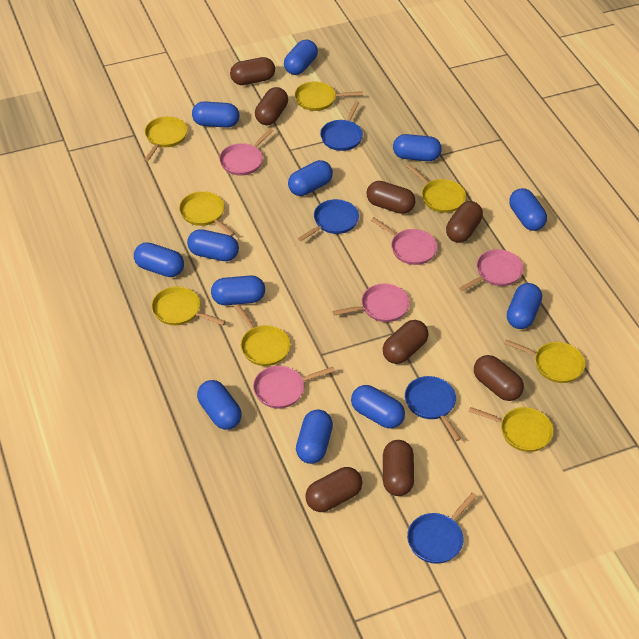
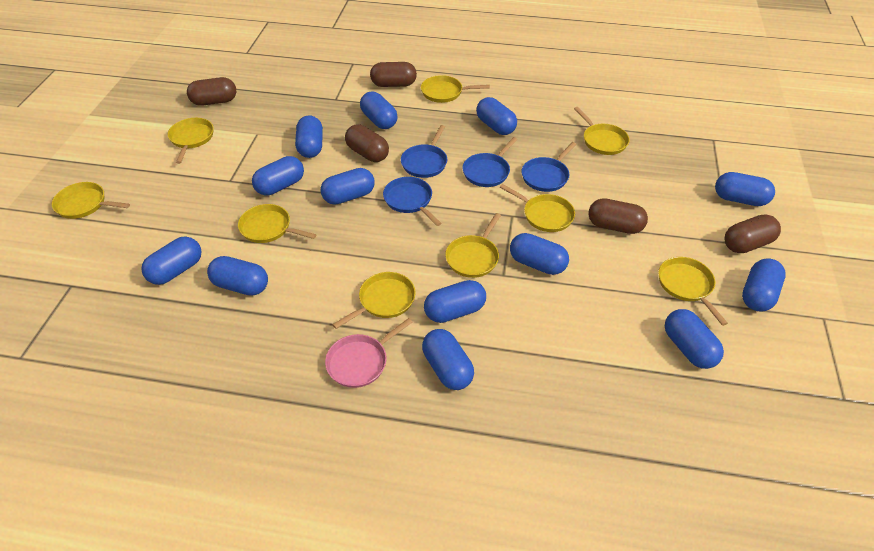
blue capsule: 12 -> 13
brown capsule: 8 -> 5
pink pan: 5 -> 1
yellow pan: 8 -> 9

